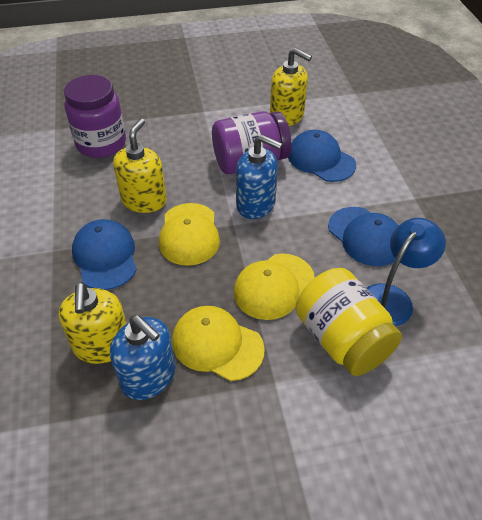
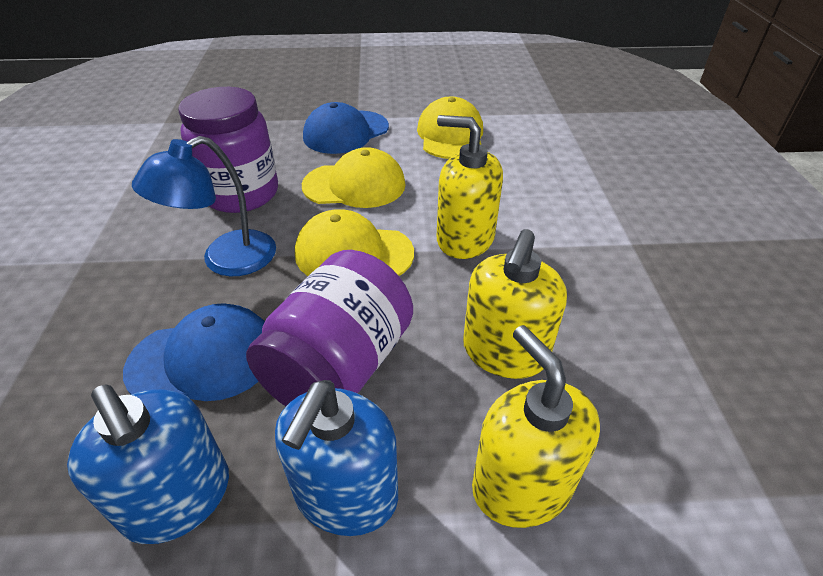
blue cap: 3 -> 2
yellow jar: 1 -> 0

